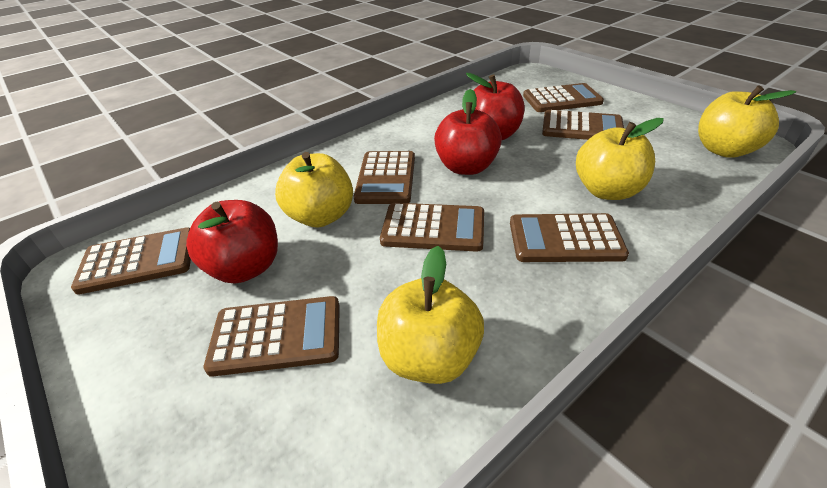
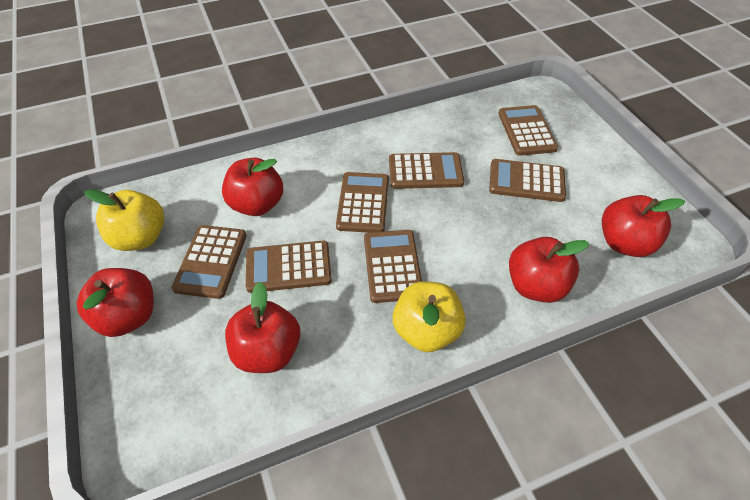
red apple: 3 -> 5
yellow apple: 4 -> 2

